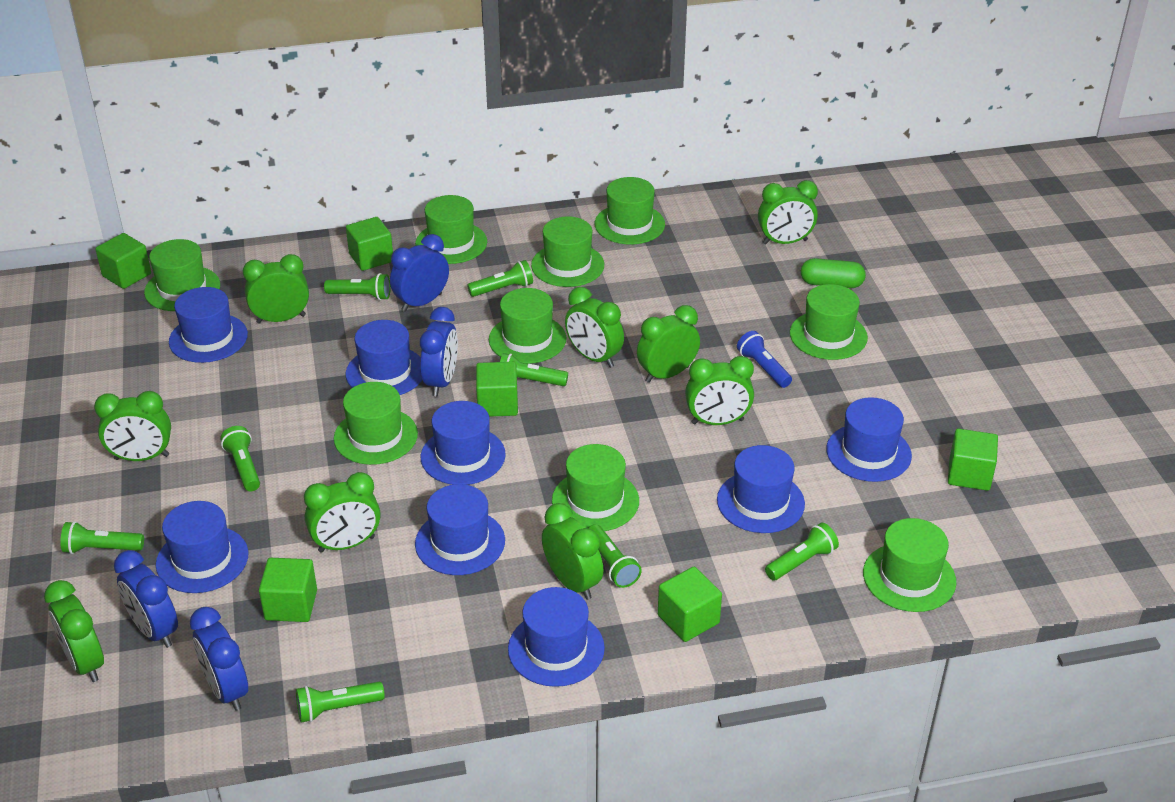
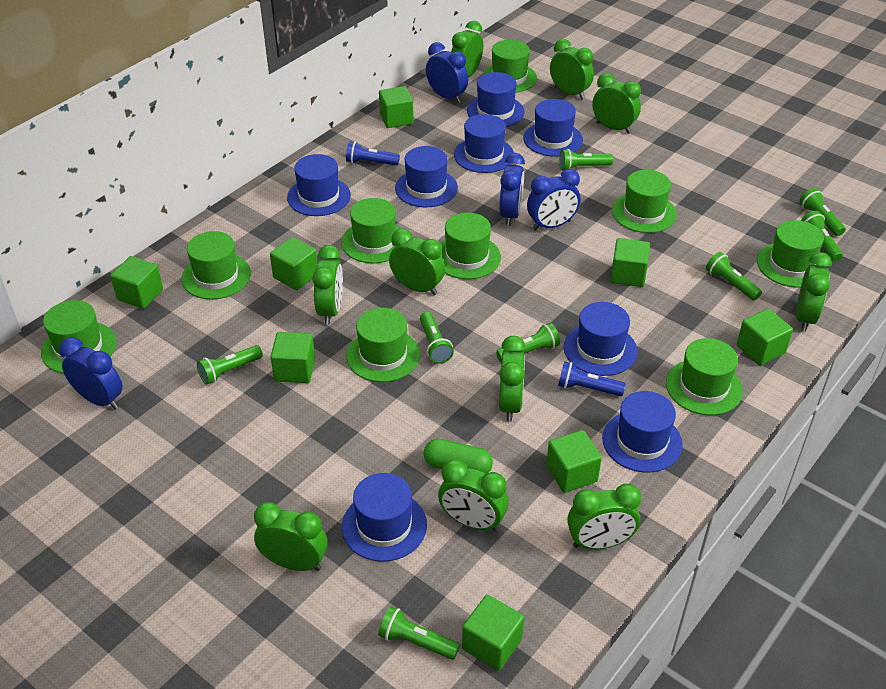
blue flashlight: 1 -> 2
green clock: 9 -> 10
green cube: 6 -> 8

